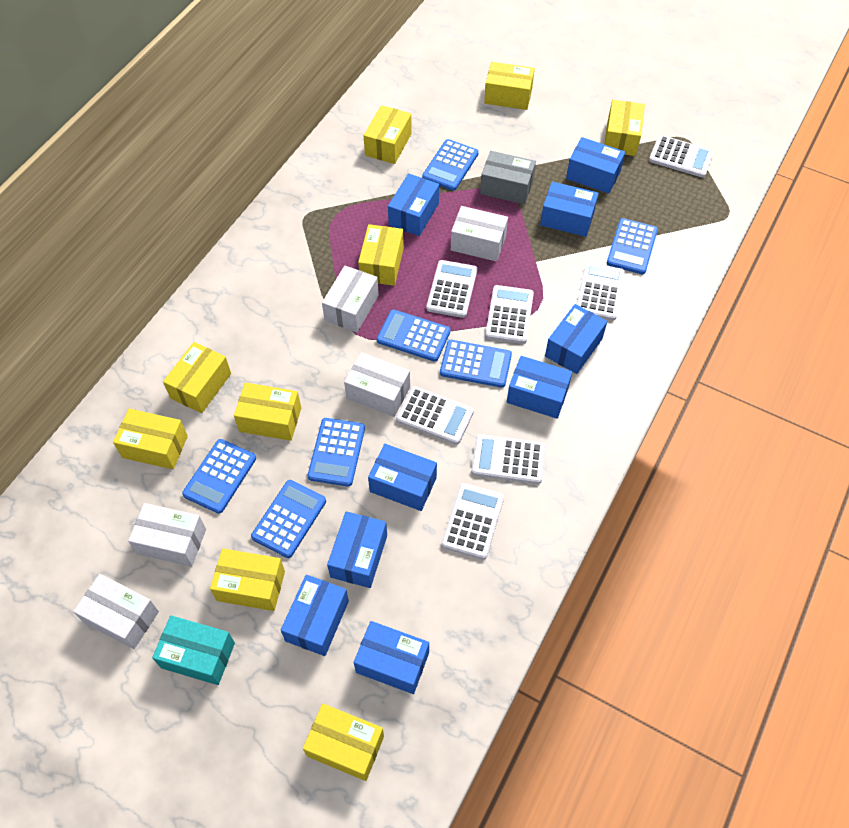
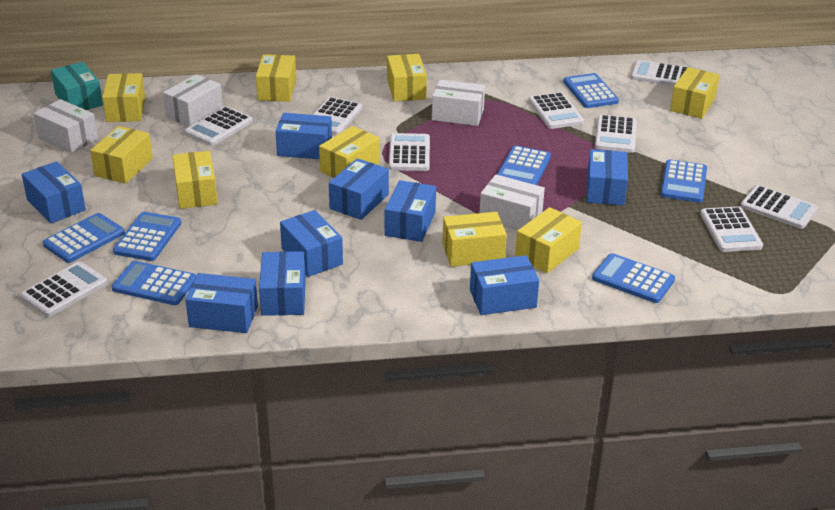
grey box: 1 -> 0
white box: 5 -> 4
white calculator: 7 -> 9

